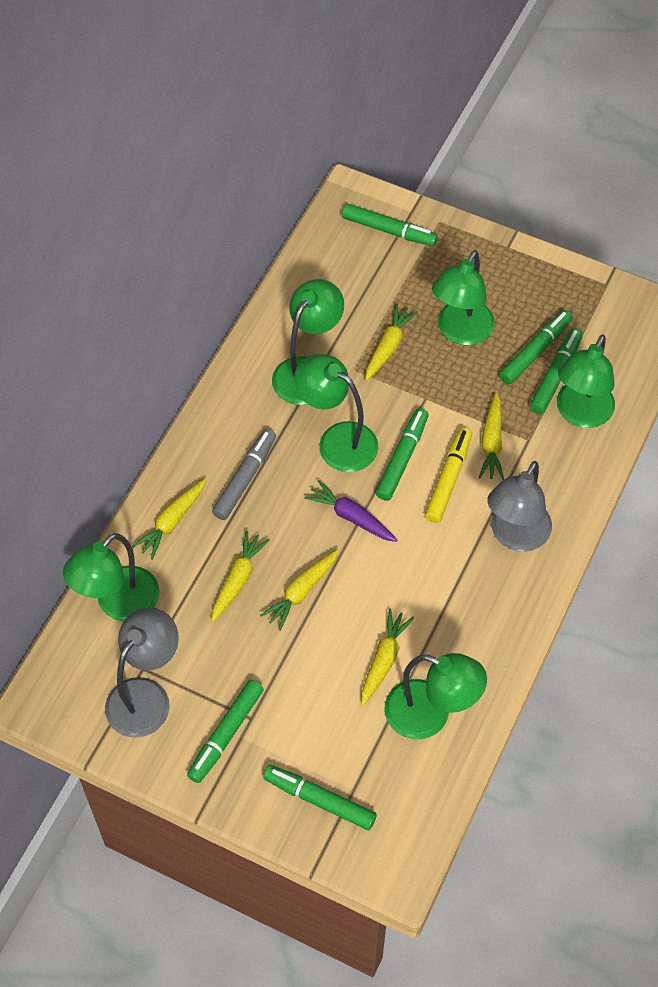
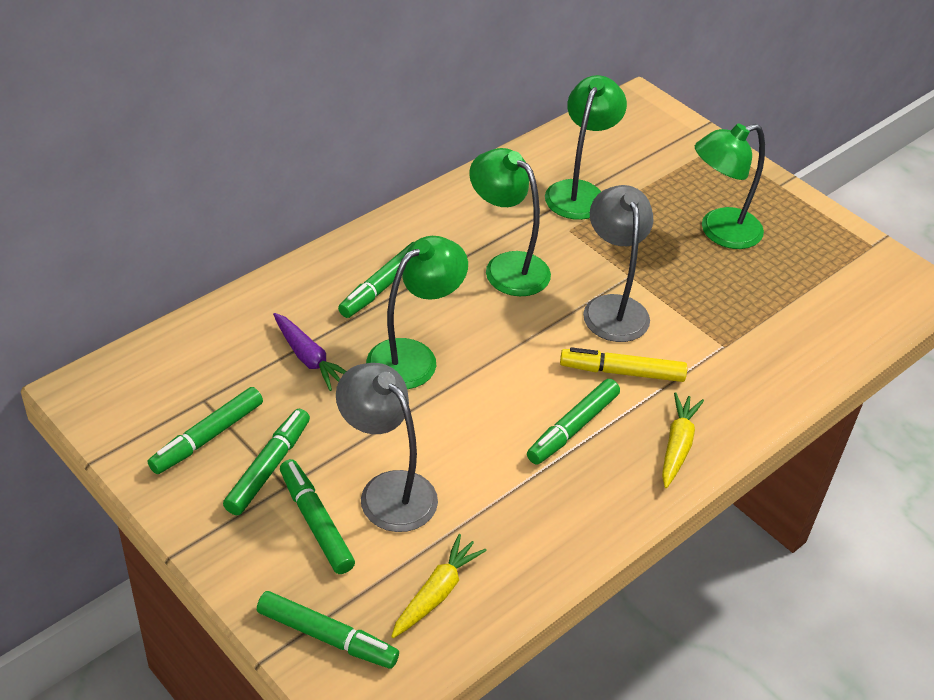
green lamp: 6 -> 4
grey marker: 1 -> 0
yellow carrot: 6 -> 2

